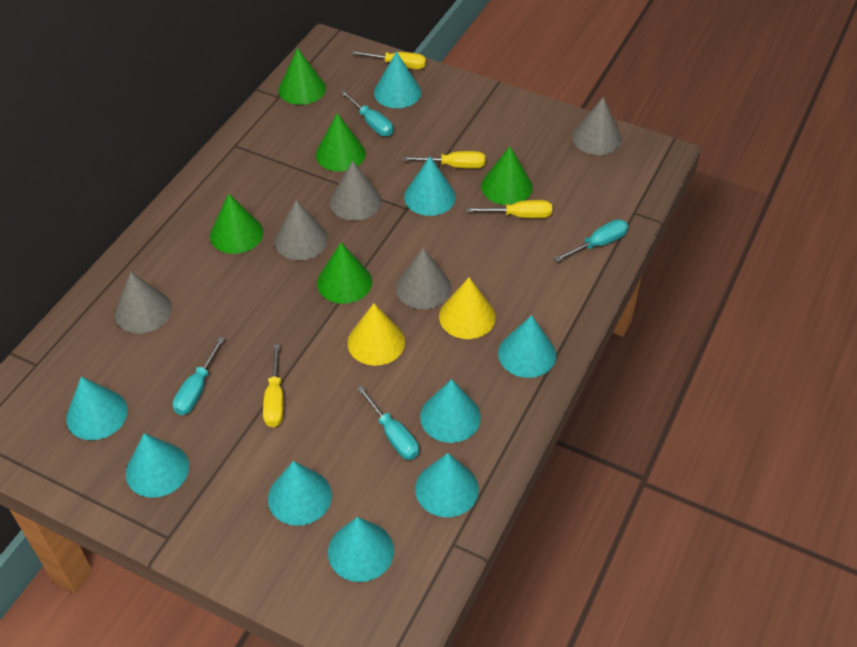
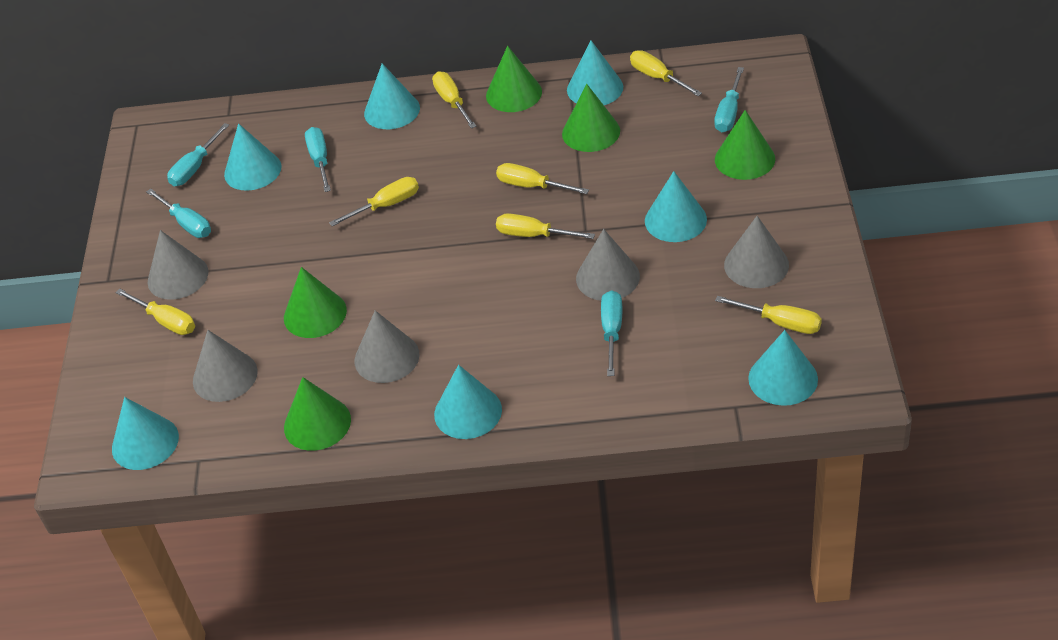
turquoise cone: 9 -> 7
turquoise screwdriver: 4 -> 5
yellow cone: 2 -> 0
yellow screwdriver: 4 -> 7

